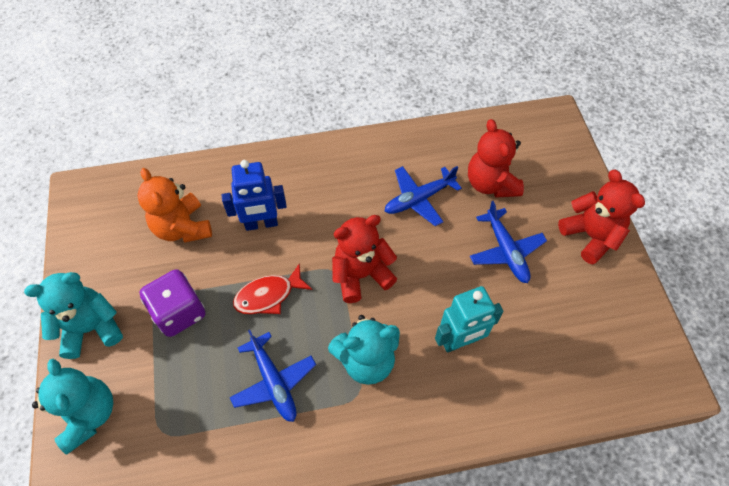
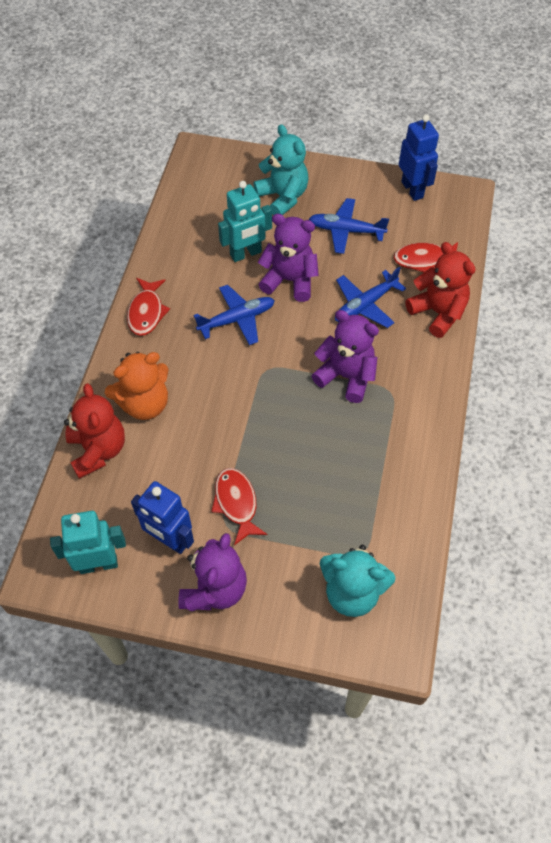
blue robot: 1 -> 2
purple dice: 1 -> 0
purple teddy bear: 0 -> 3
red fish: 1 -> 3
red teddy bear: 3 -> 2
turquoise robot: 1 -> 2
turquoise teddy bear: 3 -> 2

